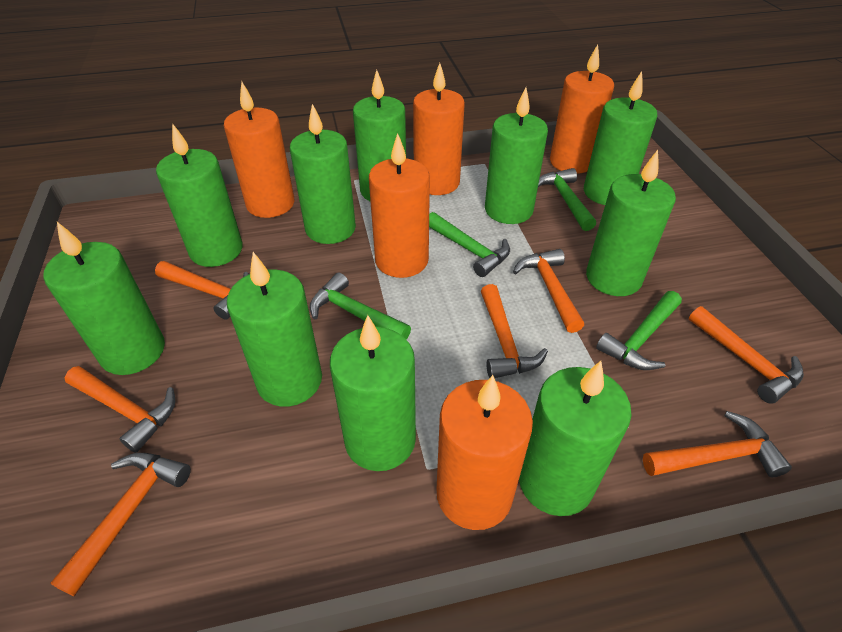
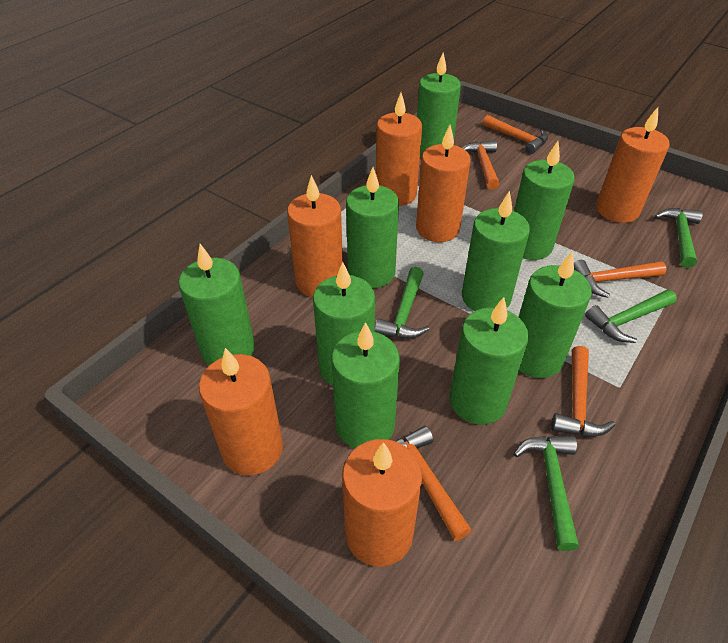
green candle: 10 -> 9
orange candle: 5 -> 6
orange hammer: 7 -> 5

